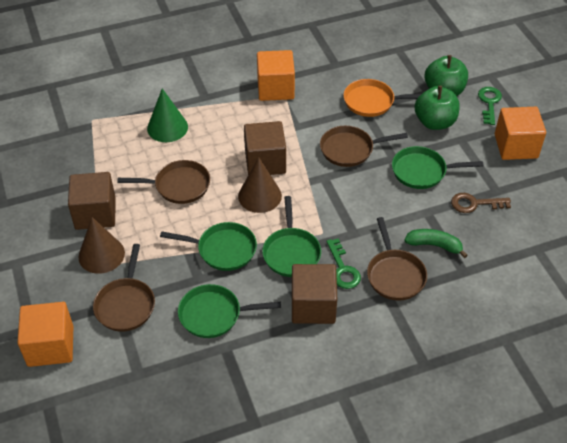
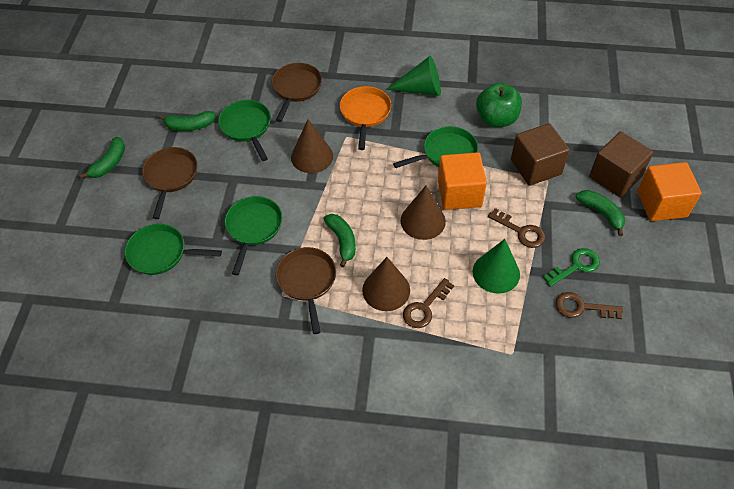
brown cone: 2 -> 3
brown cube: 3 -> 2
brown key: 1 -> 3
brown pan: 4 -> 3
green apple: 2 -> 1
green banana: 1 -> 4
green cone: 1 -> 2
green key: 2 -> 1
orange cube: 3 -> 2

